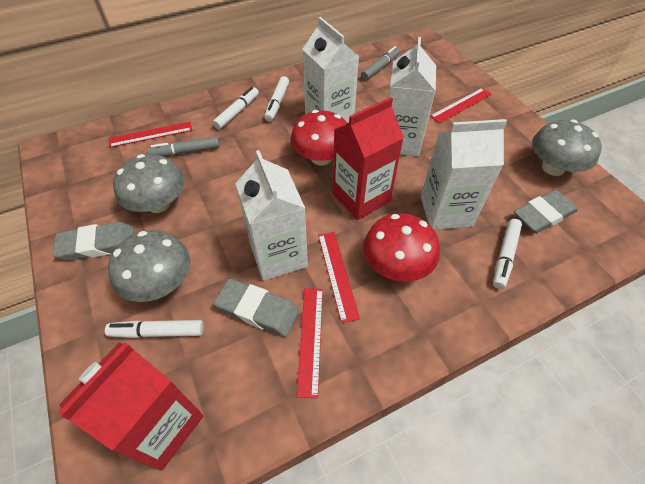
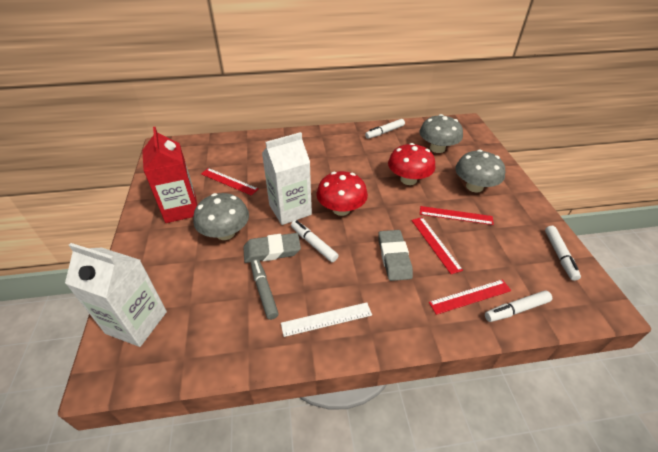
grey eraser: 3 -> 2
grey marker: 2 -> 1
red carton: 2 -> 1
white carton: 4 -> 2
white ruler: 0 -> 1

